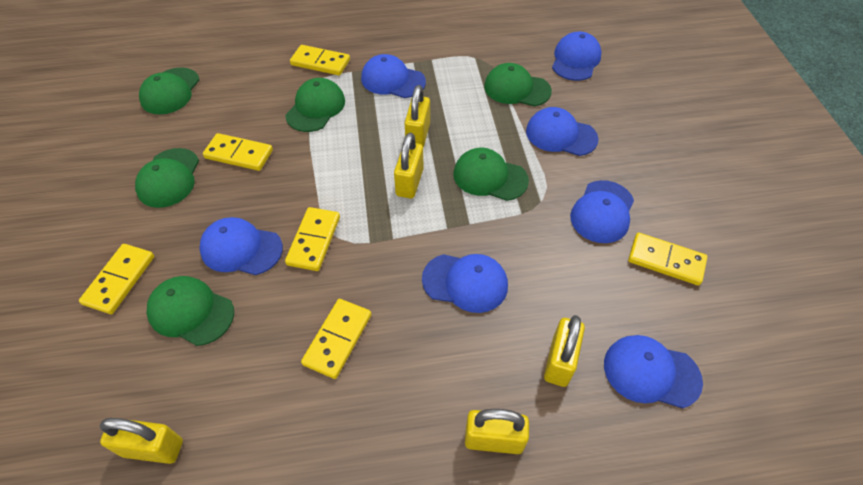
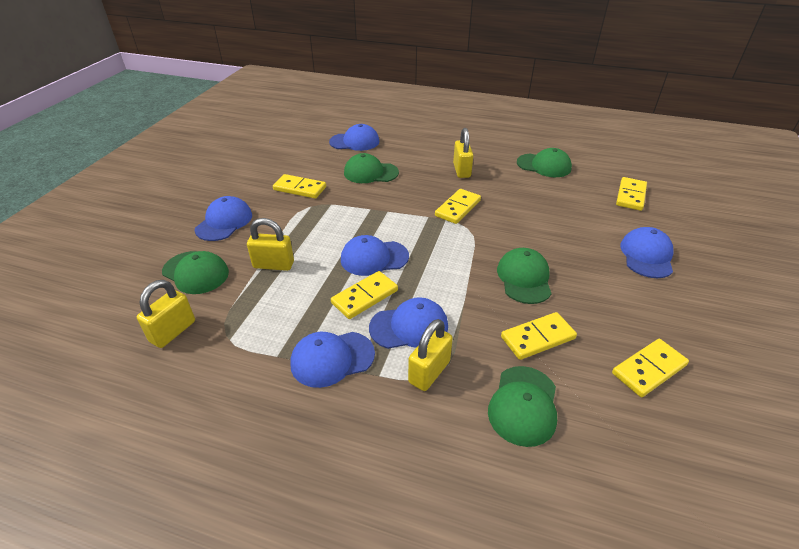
blue cap: 7 -> 6
green cap: 6 -> 5
yellow padlock: 5 -> 4

